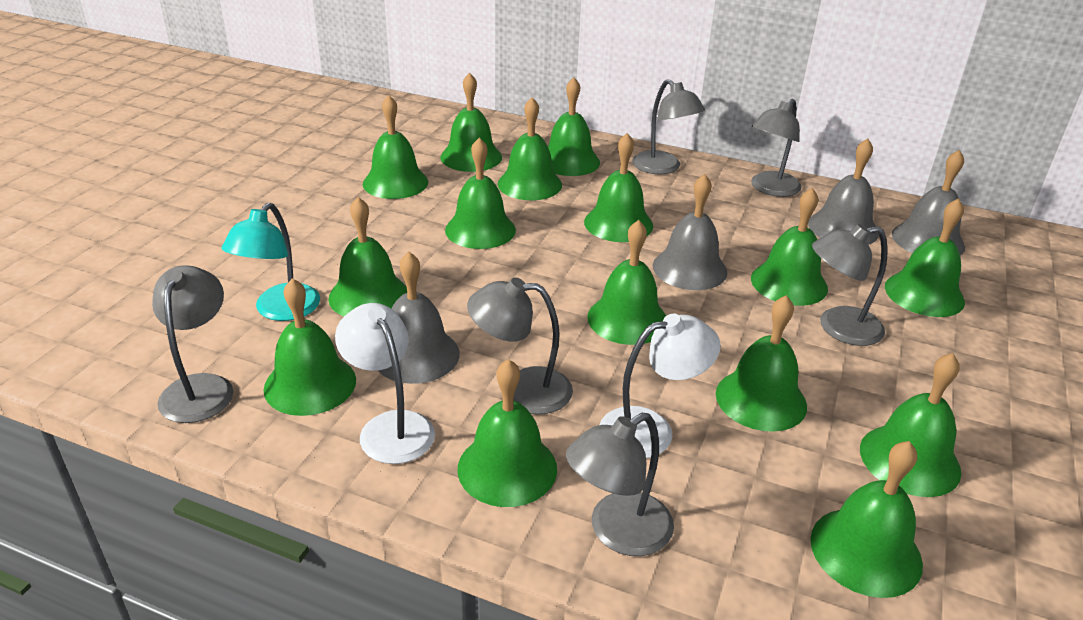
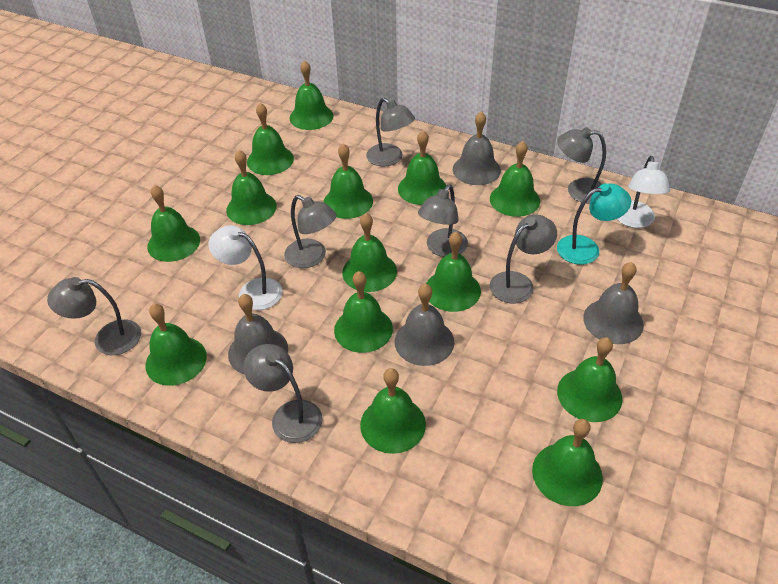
green bell: 15 -> 14
grey lamp: 6 -> 7

